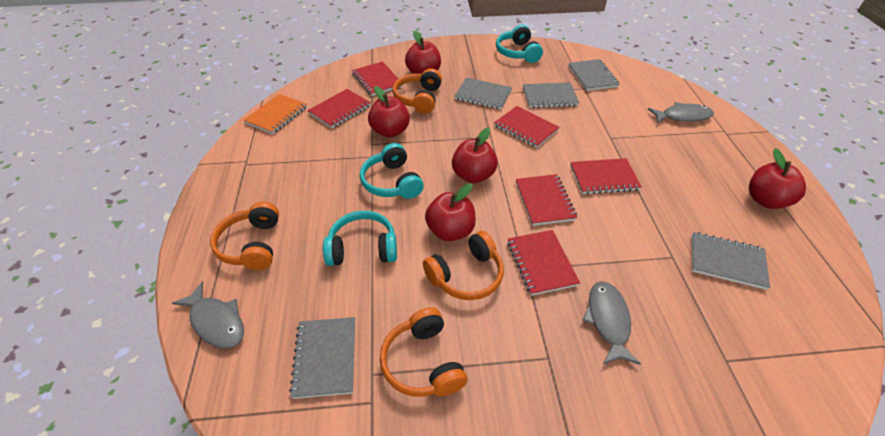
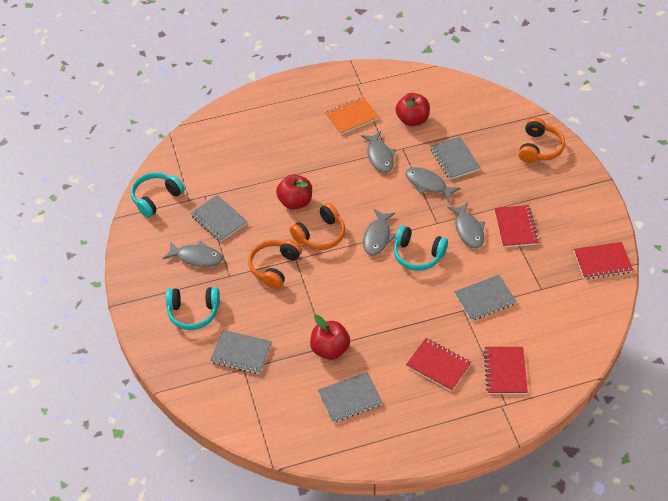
grey fish: 3 -> 5
orange headphones: 4 -> 3
red apple: 5 -> 3
red notebook: 6 -> 4

